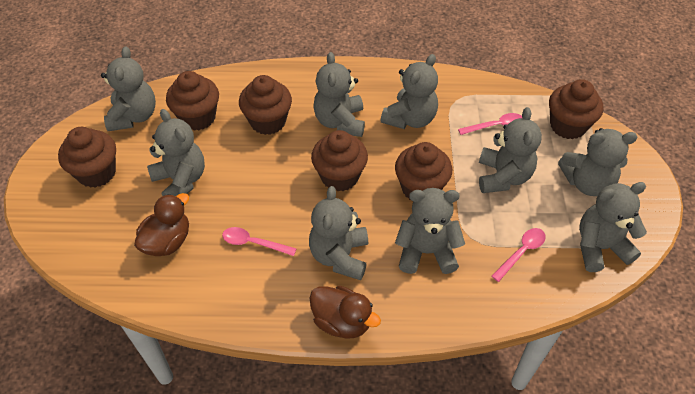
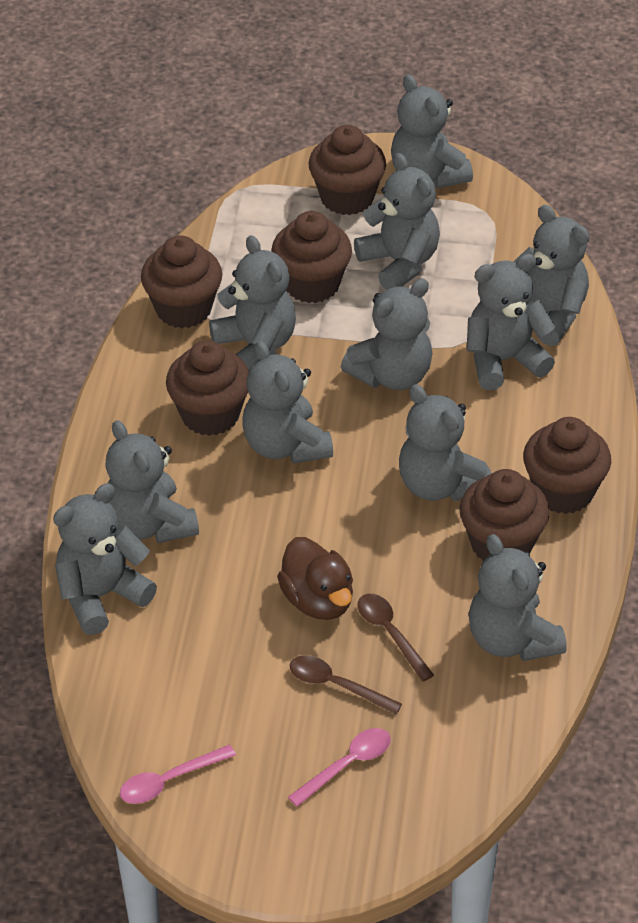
brown duck: 2 -> 1
brown spoon: 0 -> 2
grey teddy bear: 9 -> 11
pink spoon: 3 -> 2

